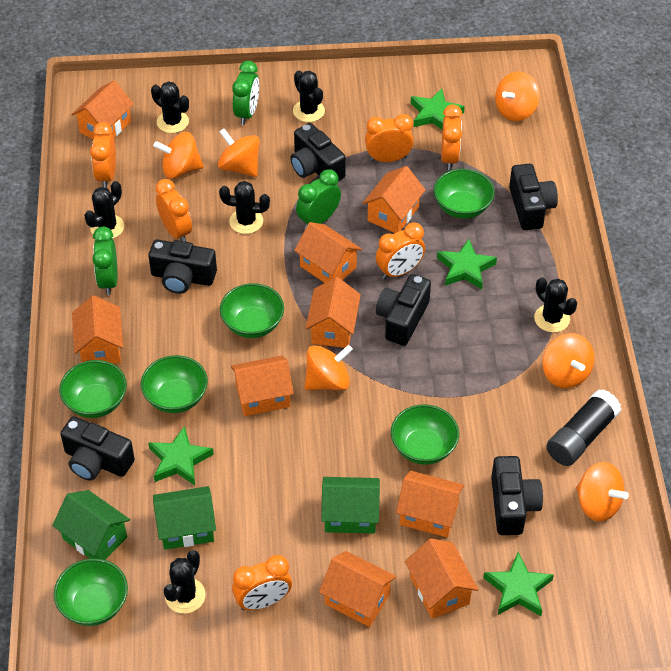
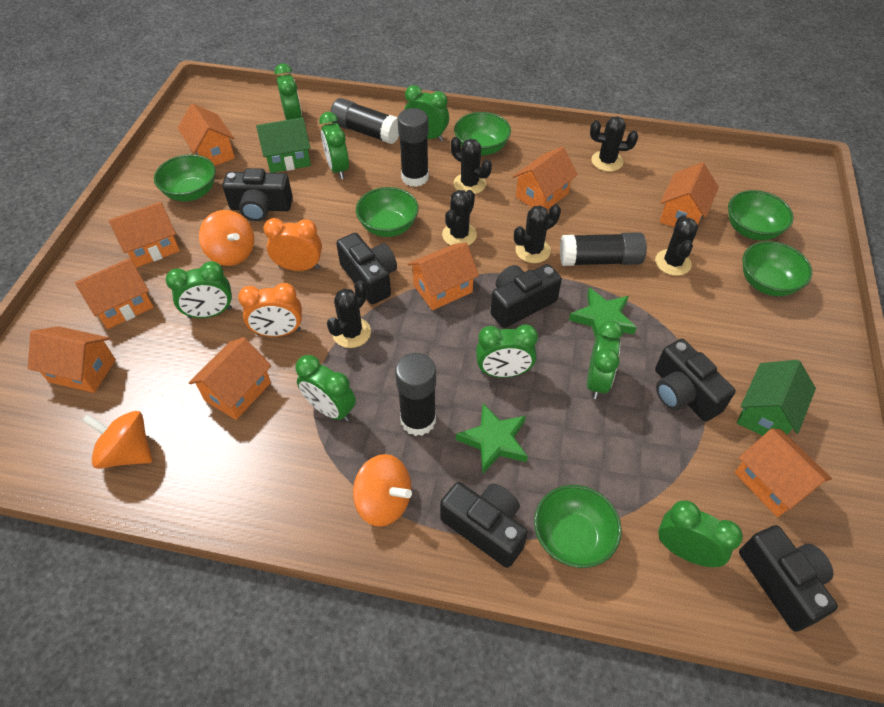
black glue stick: 1 -> 4
green clock: 3 -> 8
green house: 3 -> 2
green star: 4 -> 2
orange clock: 6 -> 2
orange spinning top: 6 -> 3

